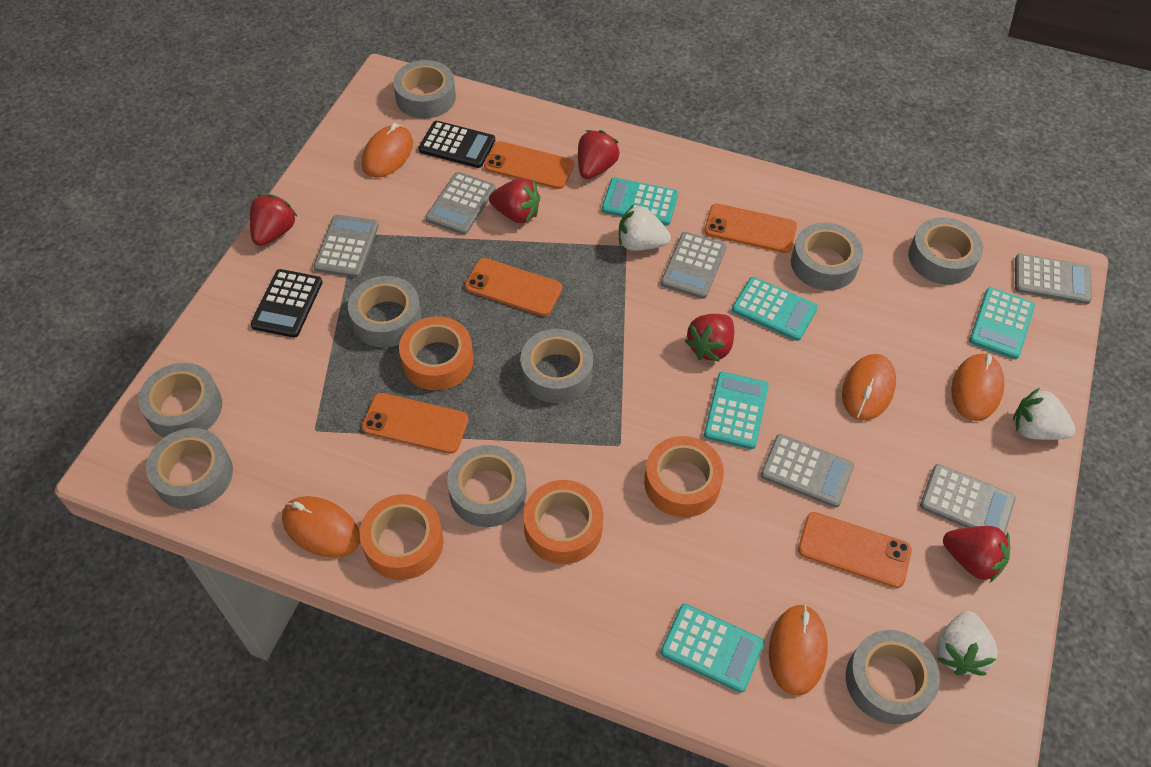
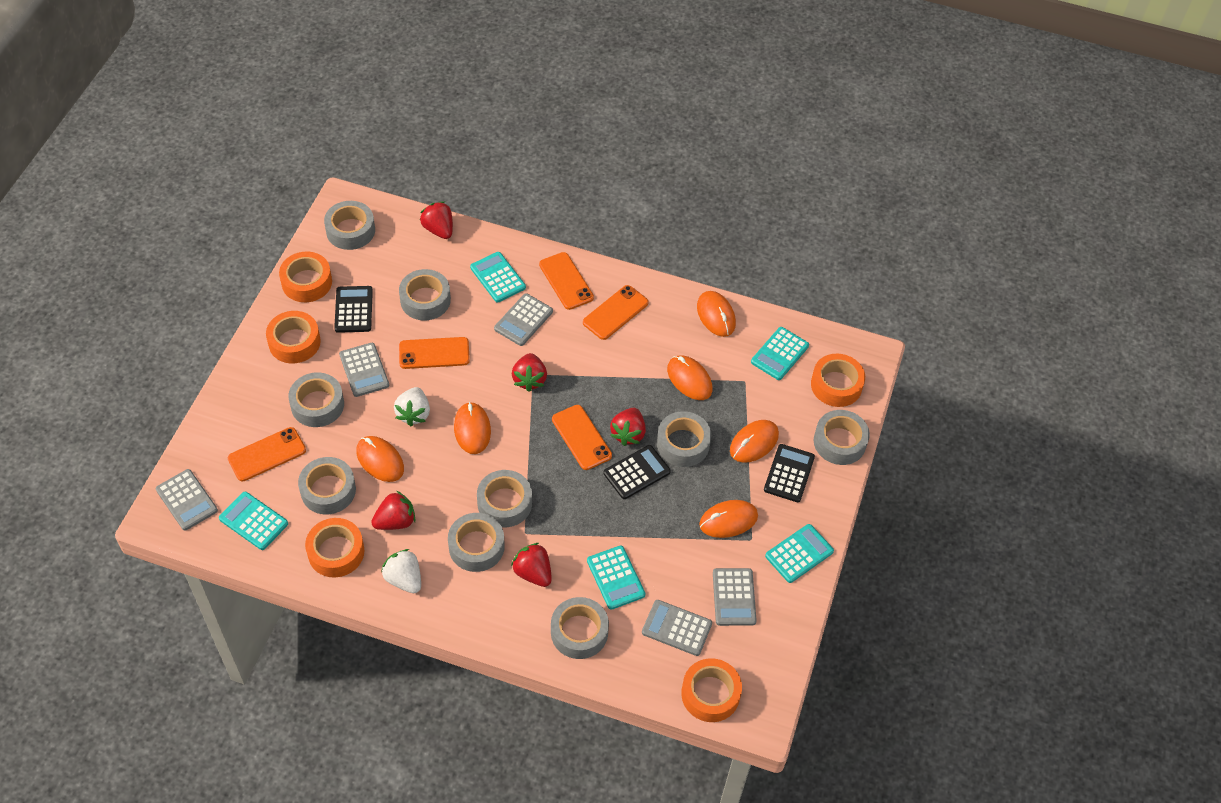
black calculator: 2 -> 3
grey calculator: 6 -> 5
orange mouse: 5 -> 6
orange tape: 4 -> 5
white strawberry: 3 -> 2

